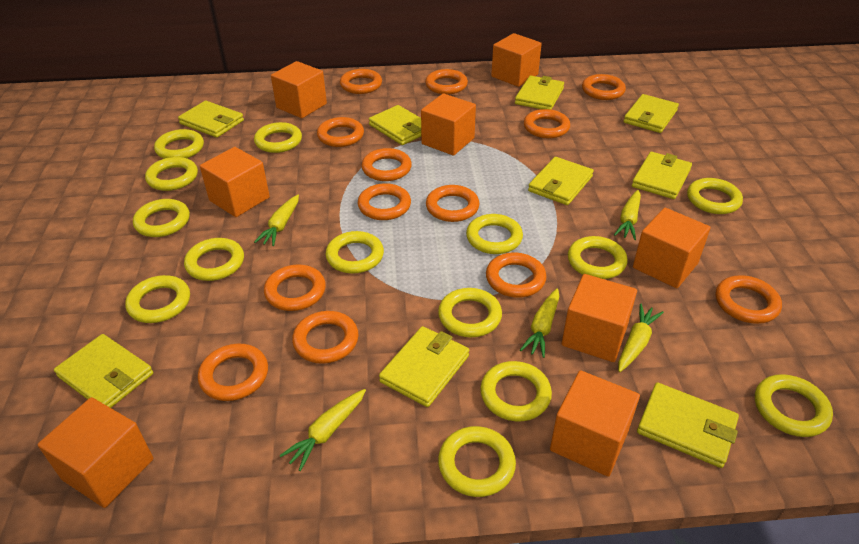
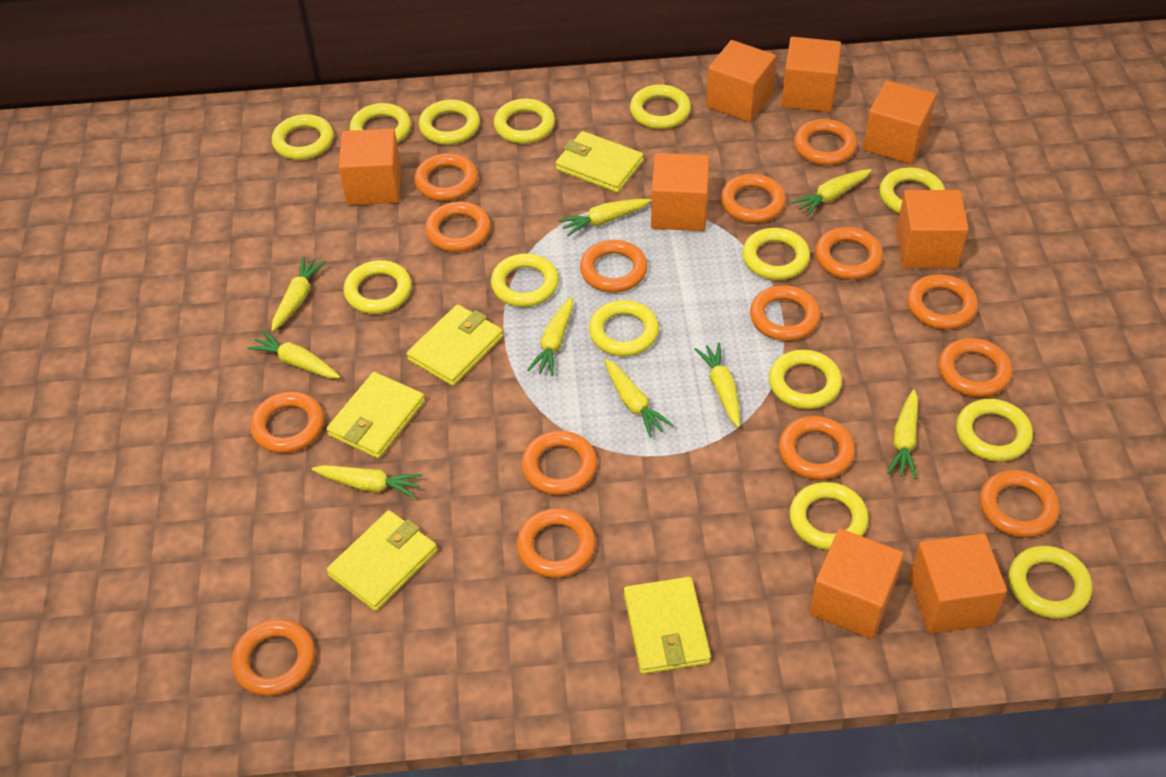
orange ring: 13 -> 15
yellow carrot: 5 -> 9
yellow wallet: 9 -> 5

